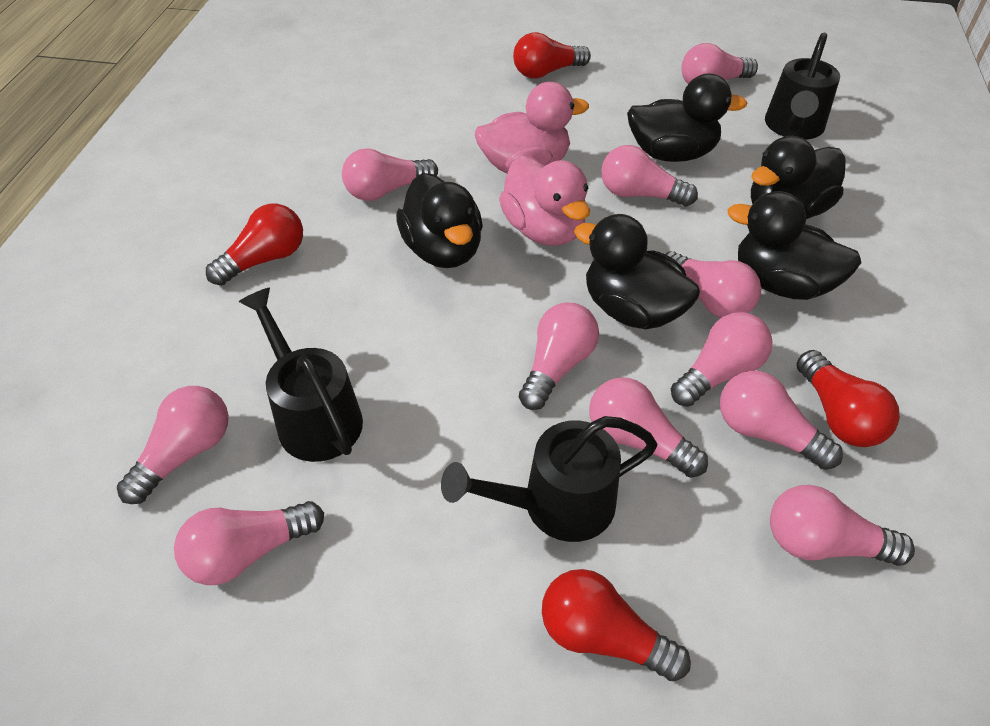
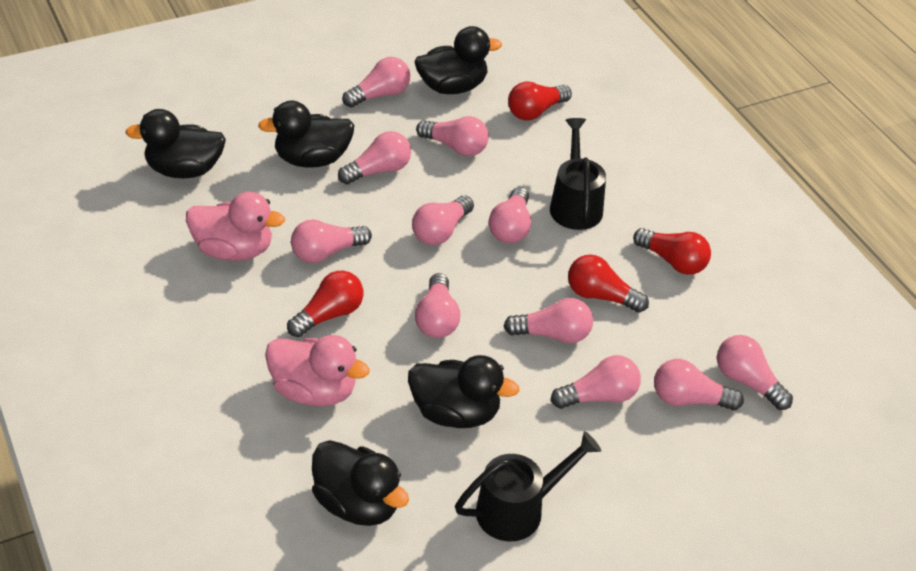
black watering can: 3 -> 2

